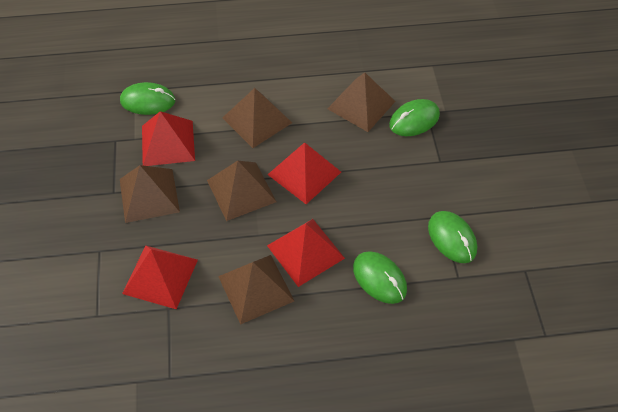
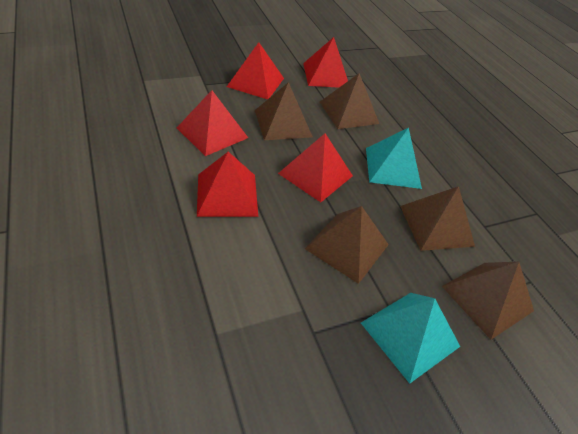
green mouse: 4 -> 0
red pyramid: 4 -> 5
turquoise pyramid: 0 -> 2

